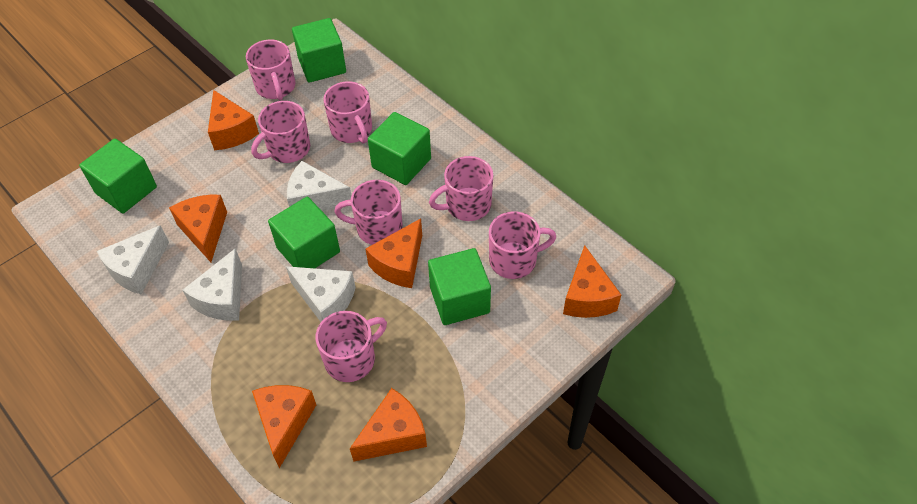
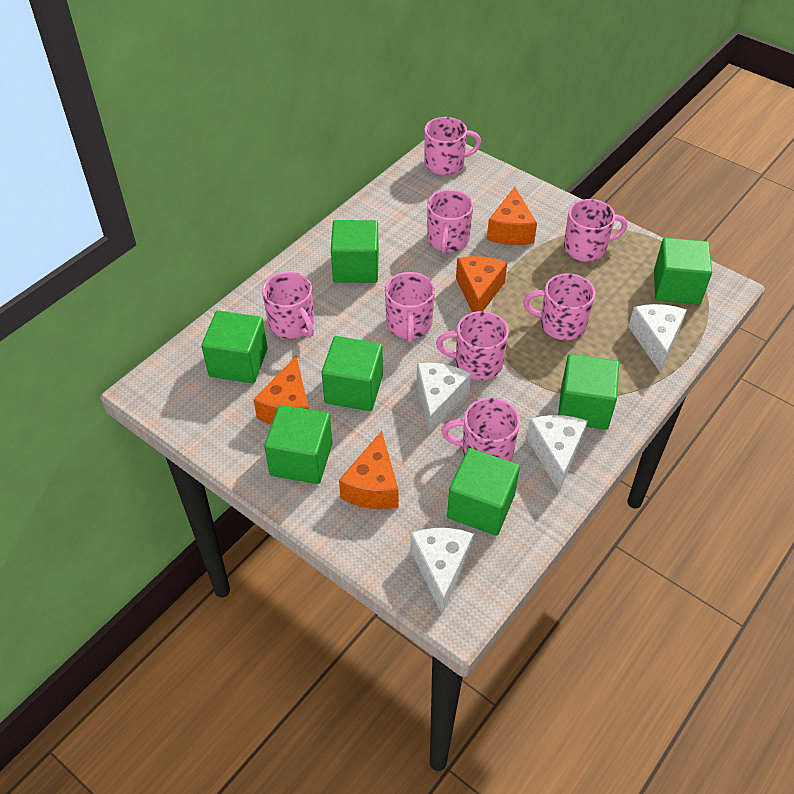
green cube: 5 -> 7
orange cheese: 6 -> 4
pink mug: 7 -> 8

